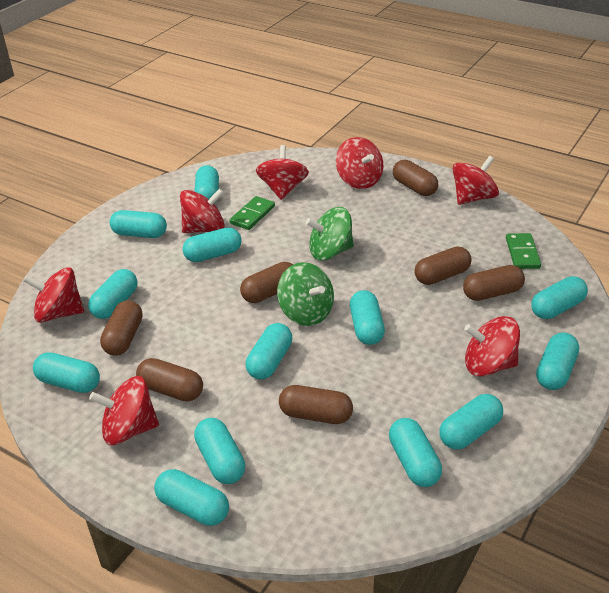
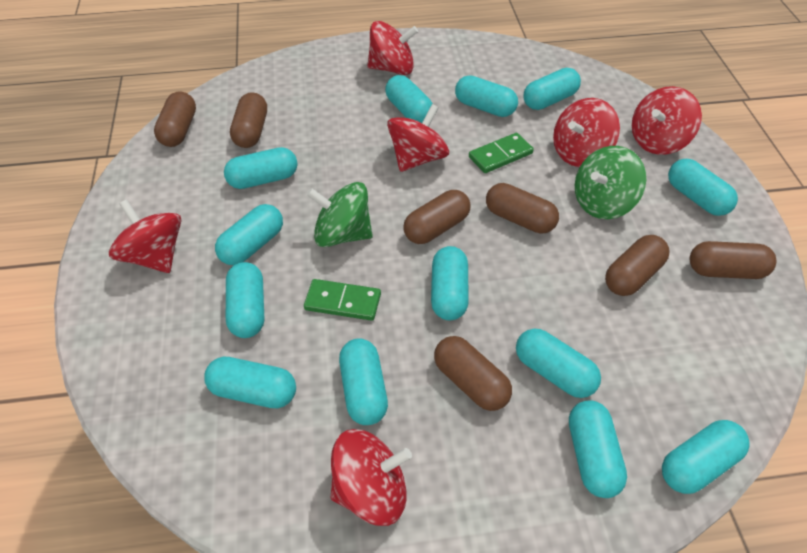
red spinning top: 7 -> 6

